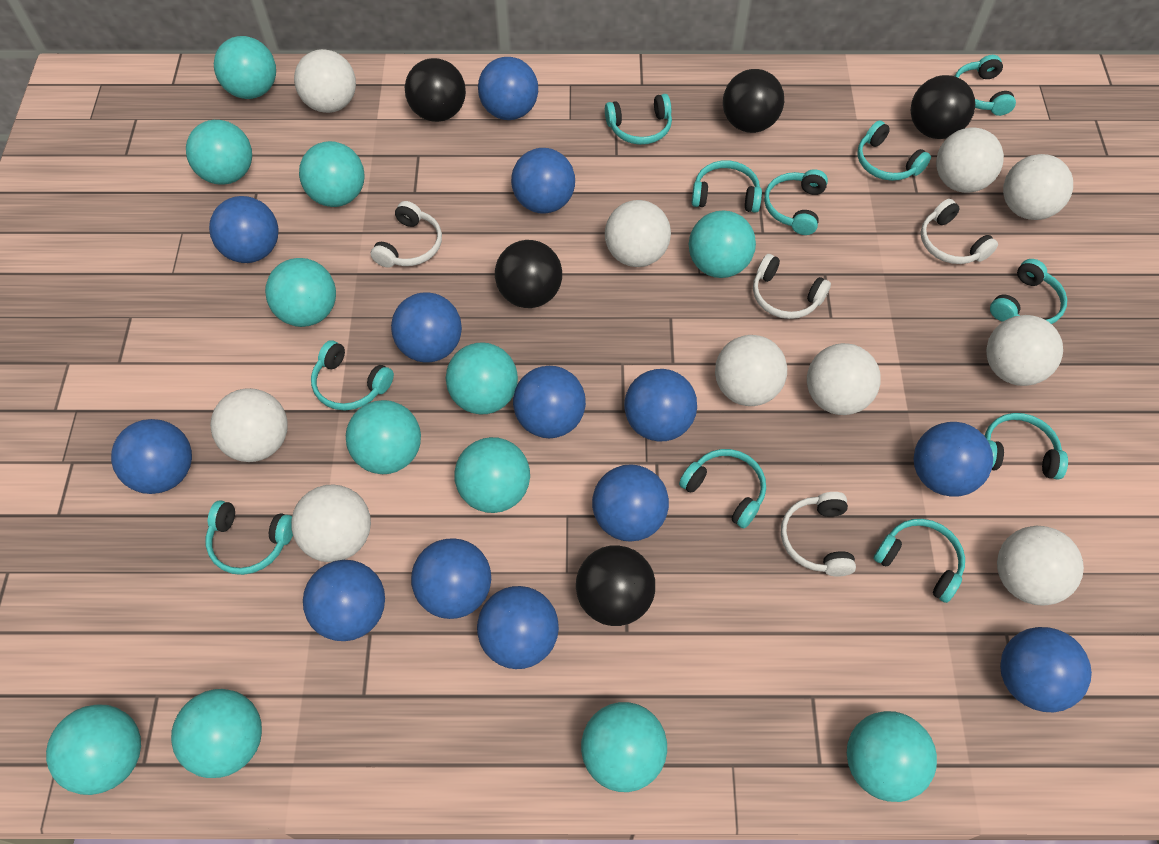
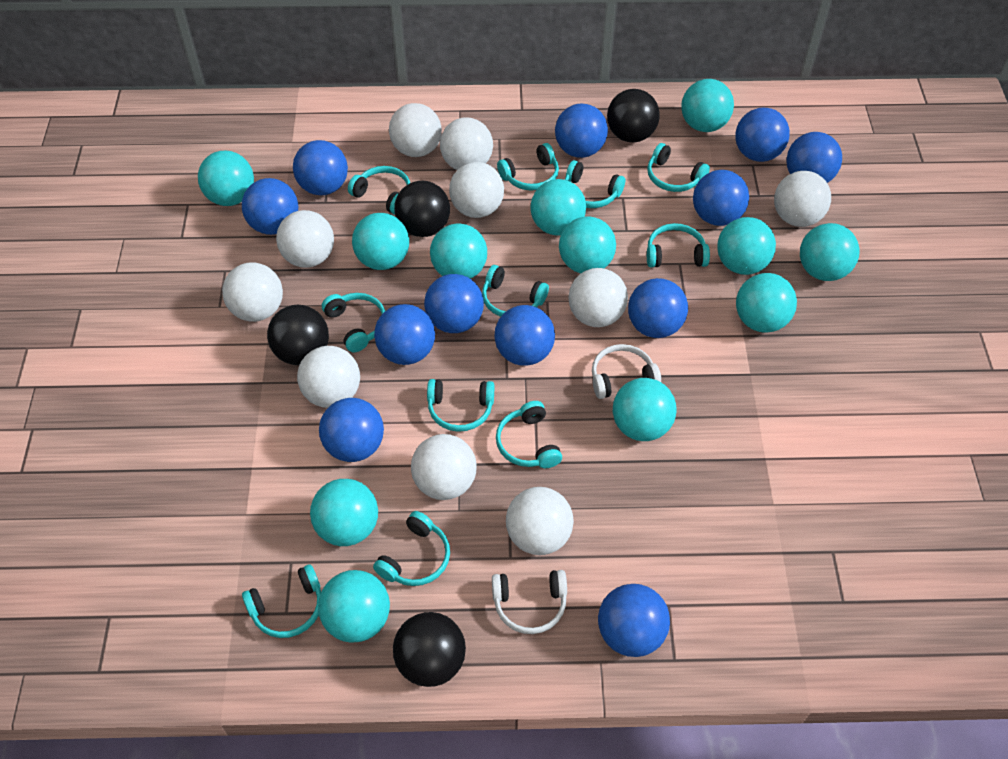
black ball: 5 -> 4
blue ball: 13 -> 12
white headphones: 4 -> 2

